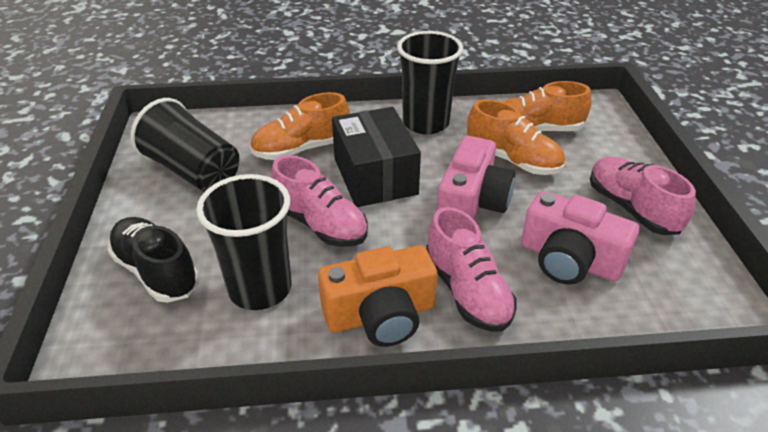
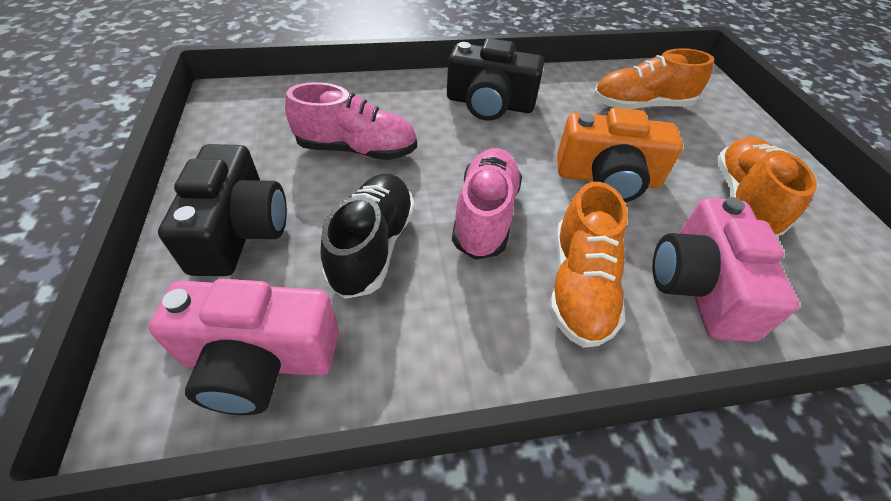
black box: 1 -> 0
black camera: 0 -> 2
black cup: 3 -> 0
pink shoe: 3 -> 2

